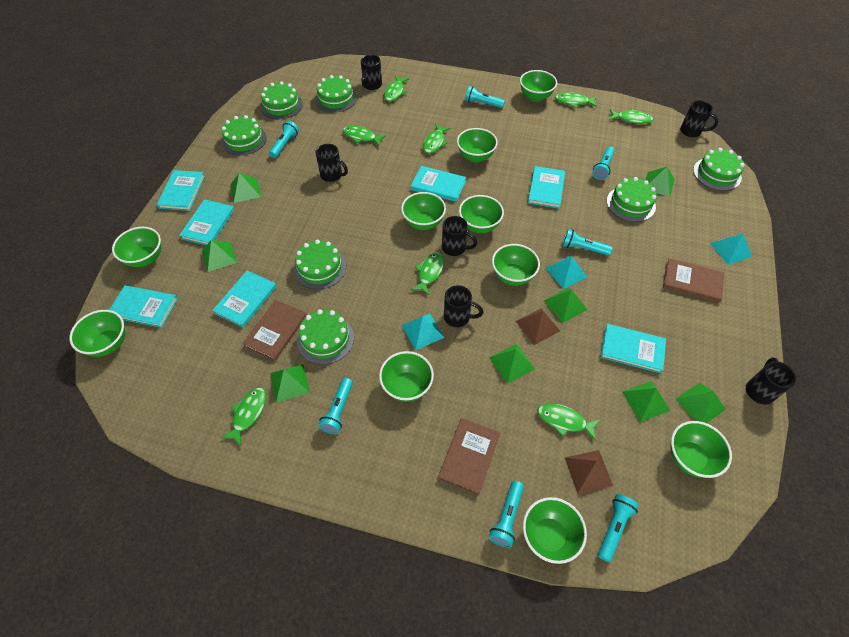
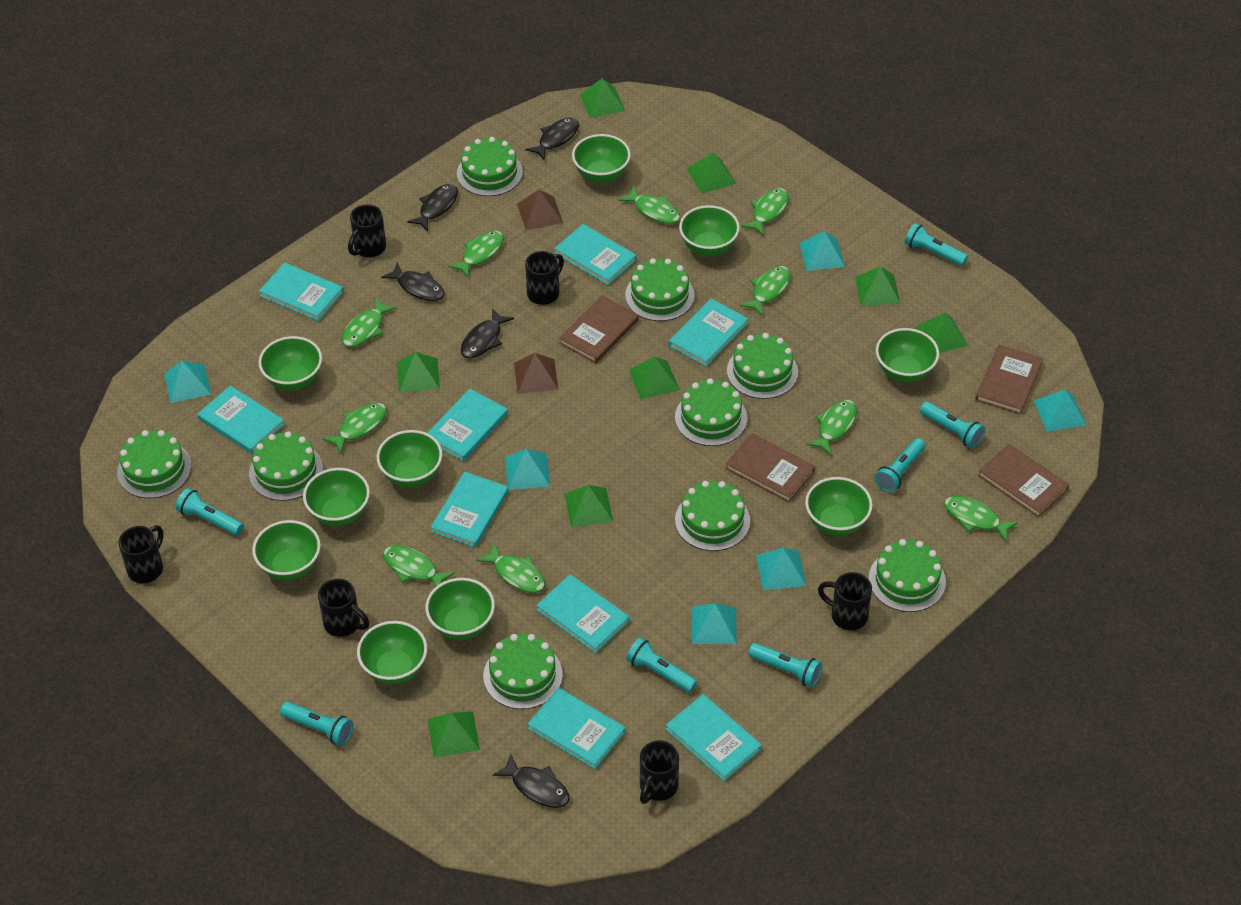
black fish: 0 -> 5
brown book: 3 -> 4
green cake: 7 -> 9
green fish: 8 -> 10
turquoise book: 7 -> 9
turquoise pyramid: 3 -> 6

